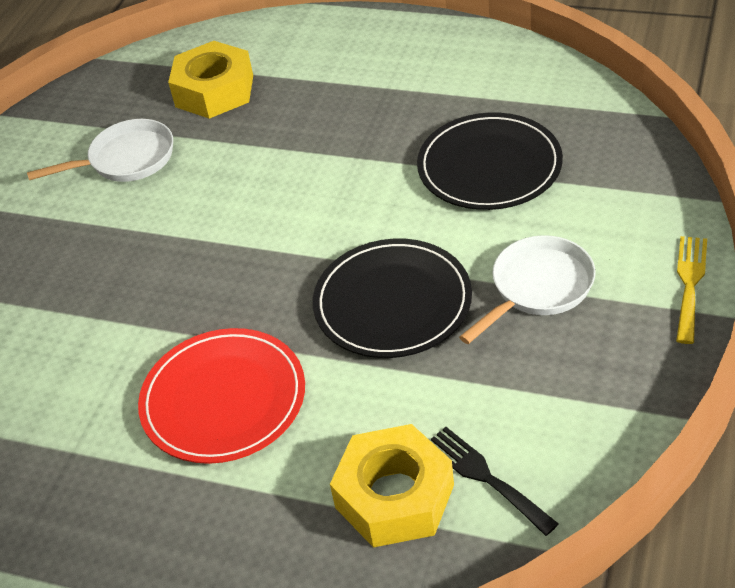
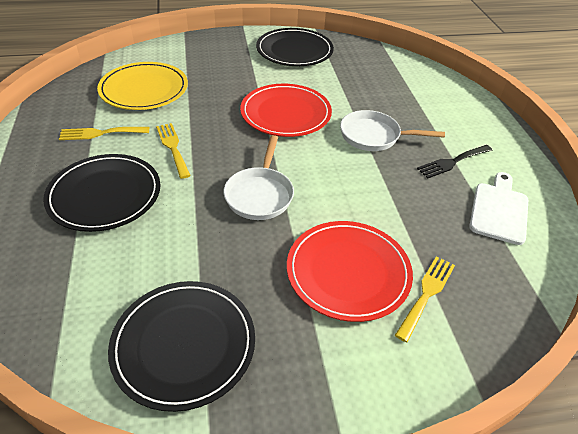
black plate: 2 -> 3
red plate: 1 -> 2
white cutting board: 0 -> 1
yellow fork: 1 -> 3
yellow nut: 2 -> 0
yellow plate: 0 -> 1

